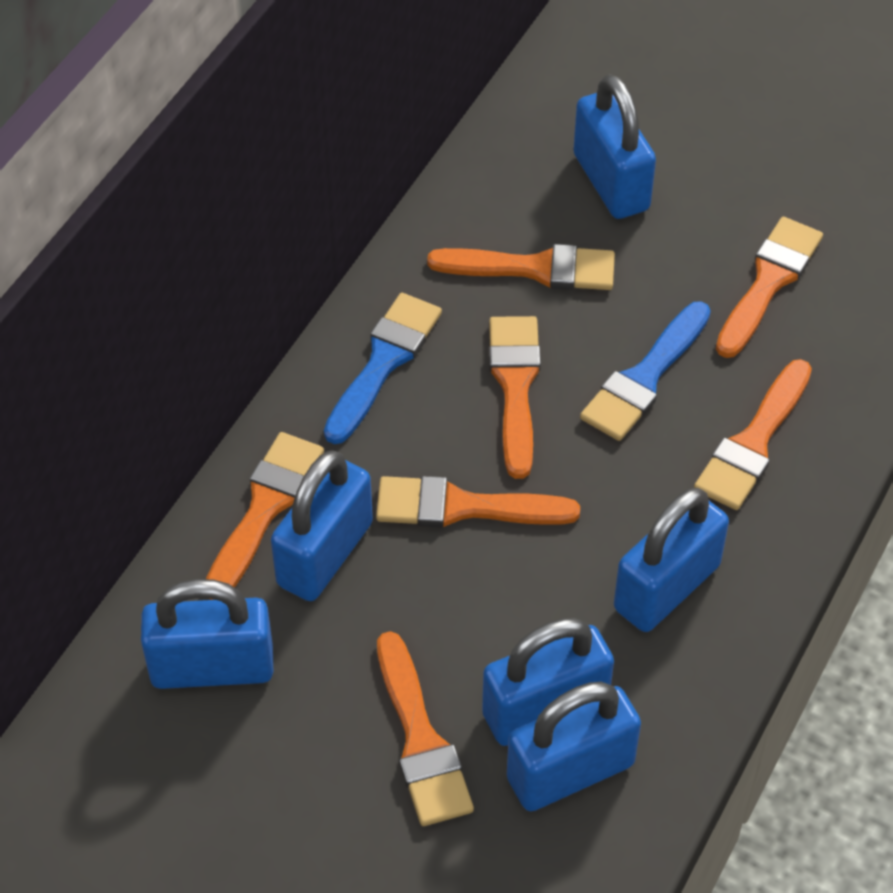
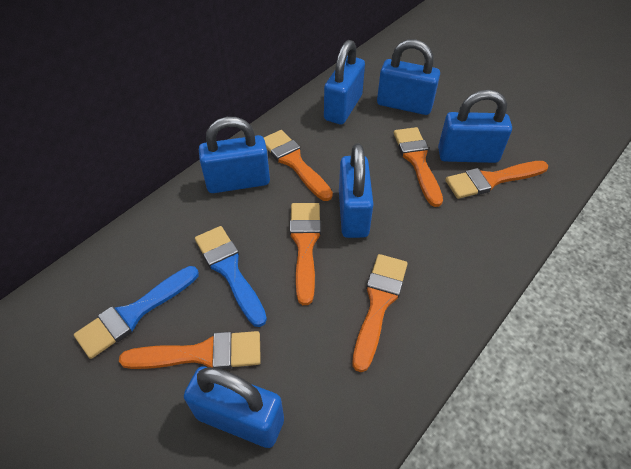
orange brush: 7 -> 6

